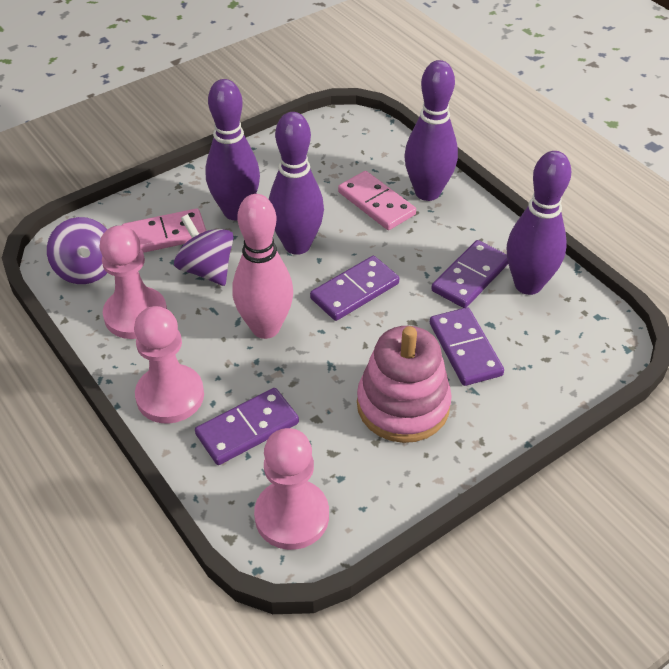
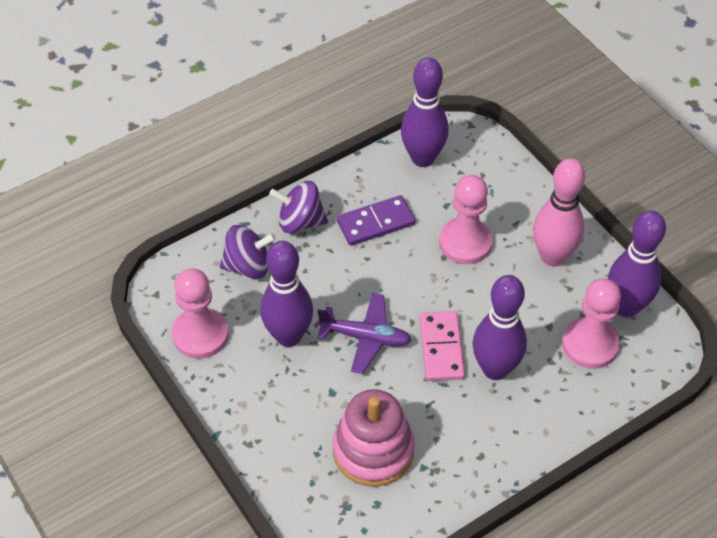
pink domino: 2 -> 1
purple domino: 4 -> 1
purple plane: 0 -> 1

